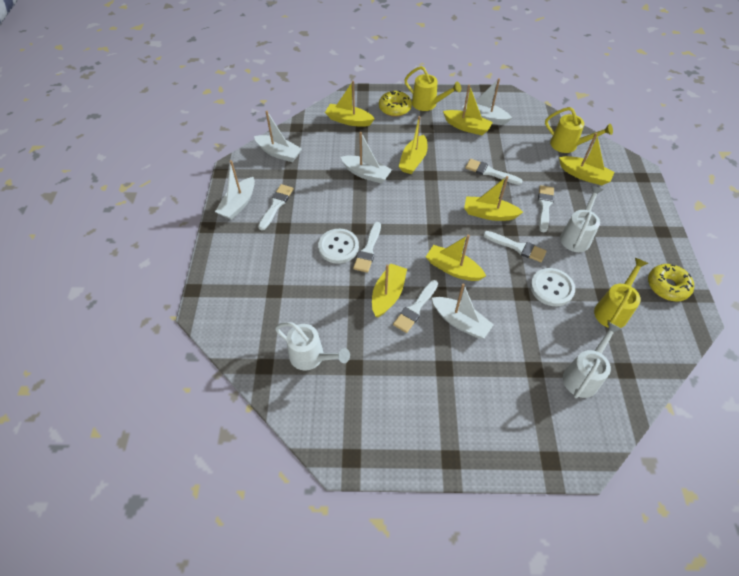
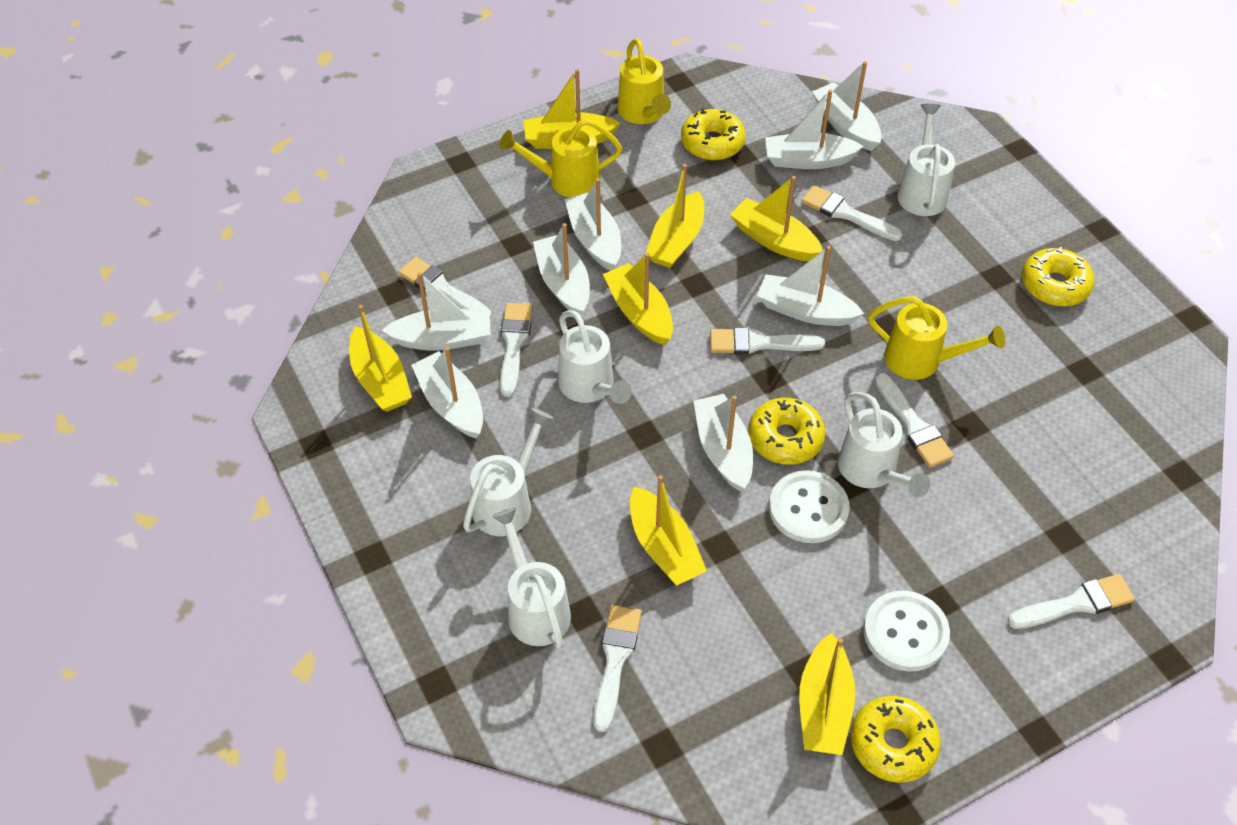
white boat: 5 -> 8
white brush: 6 -> 7
white watering can: 3 -> 5
yellow donut: 2 -> 4

